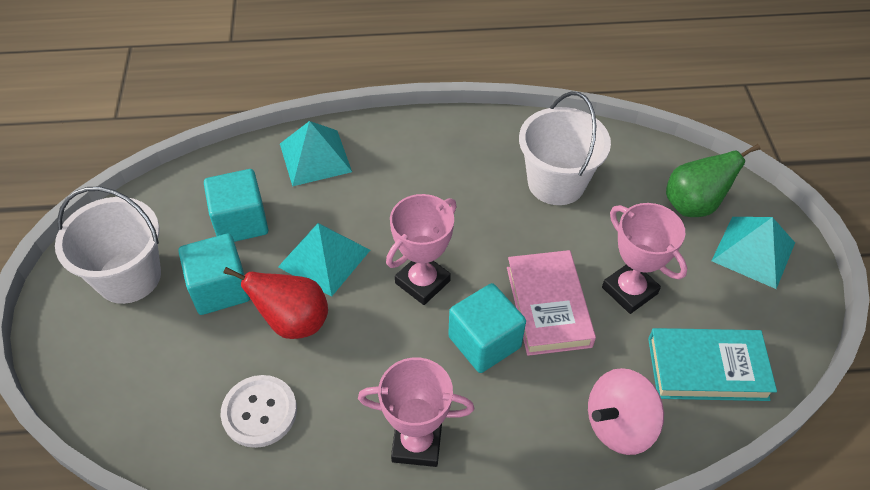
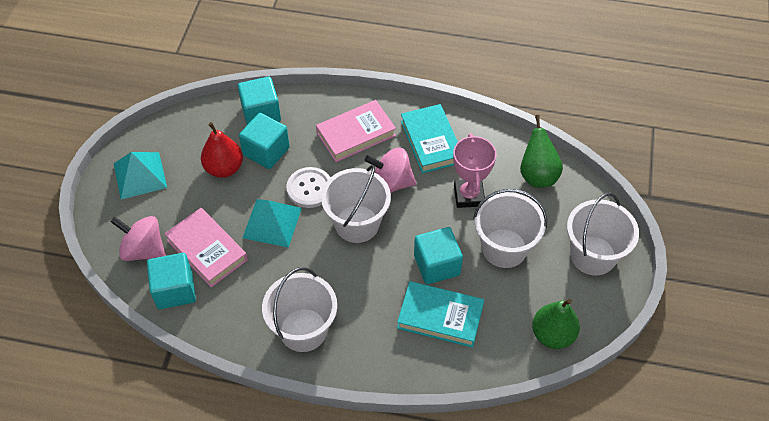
green pear: 1 -> 2
pink book: 1 -> 2
pink spinning top: 1 -> 2
pink trophy: 3 -> 1
turquoise book: 1 -> 2
turquoise cube: 3 -> 4
turquoise pyramid: 3 -> 2
white bucket: 2 -> 4

